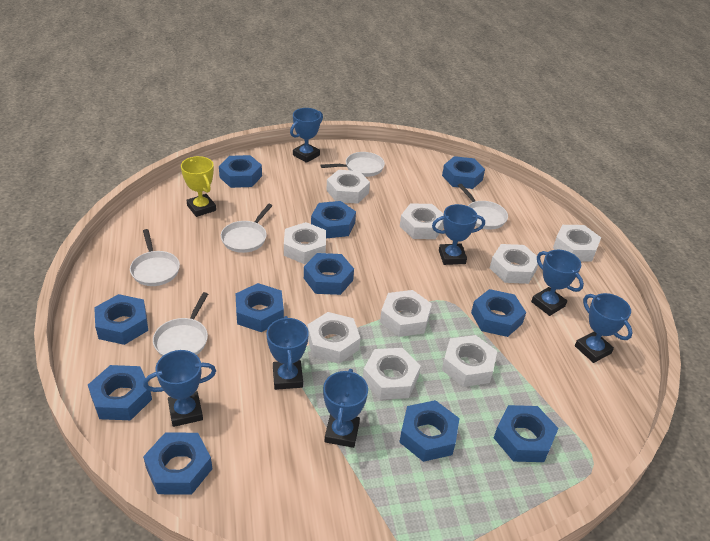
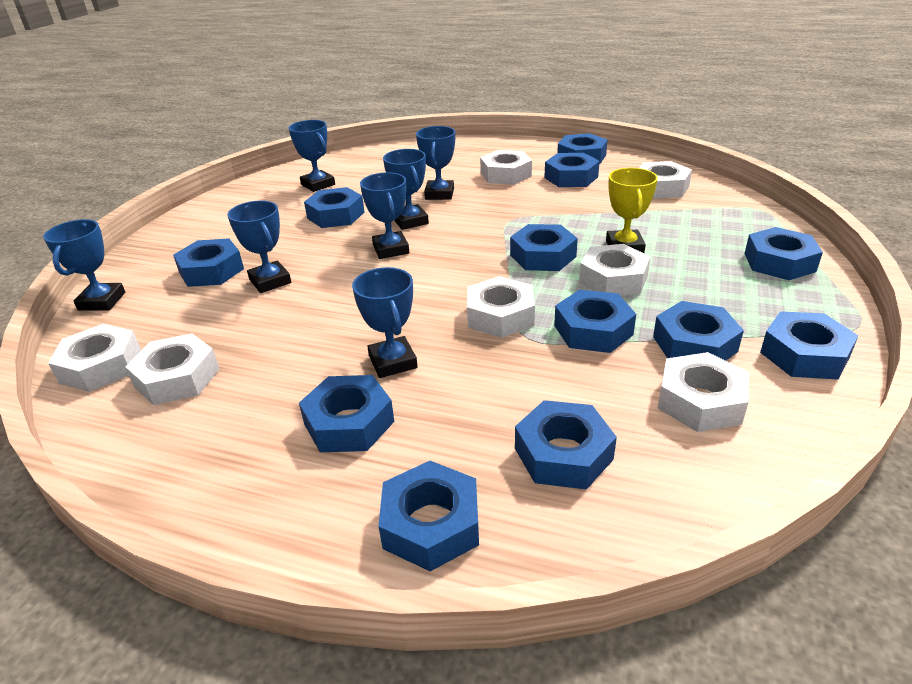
blue nut: 11 -> 12
white nut: 9 -> 7
white pan: 5 -> 0

